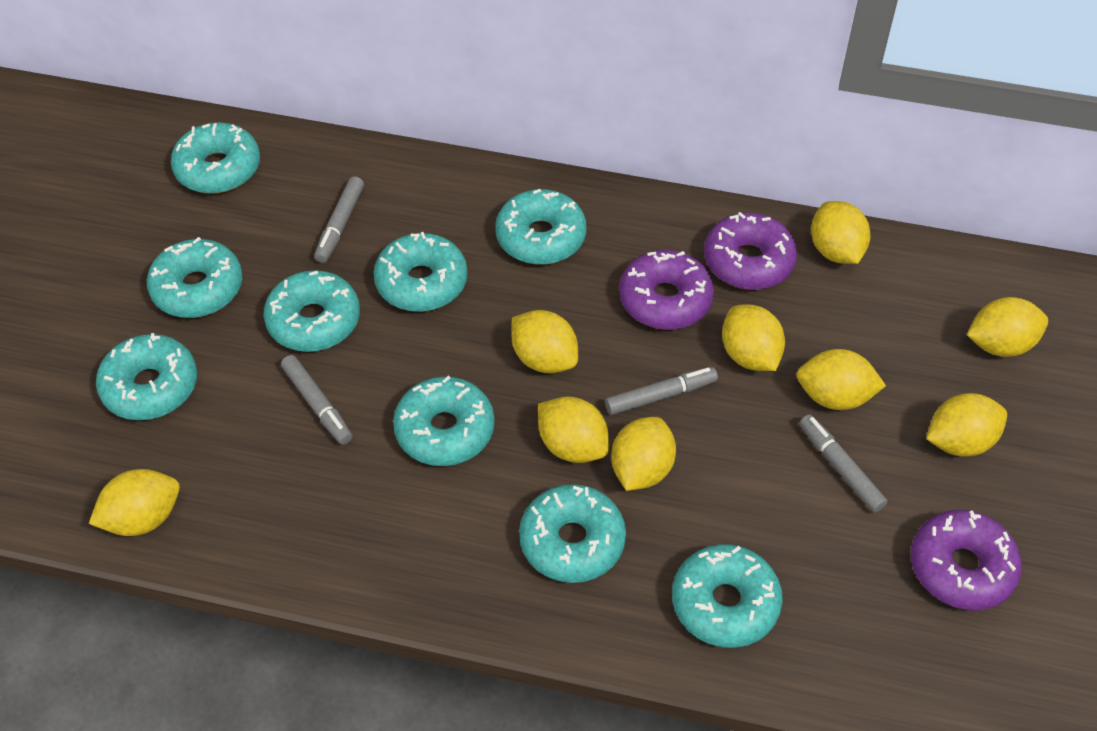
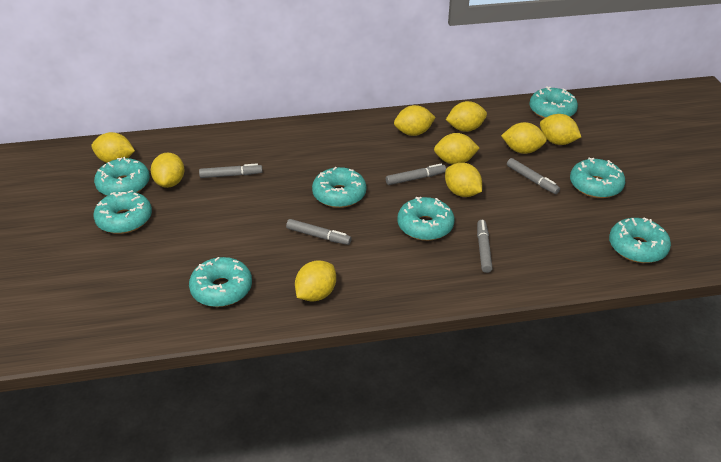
grey marker: 4 -> 5
purple donut: 3 -> 0
turquoise donut: 9 -> 8

